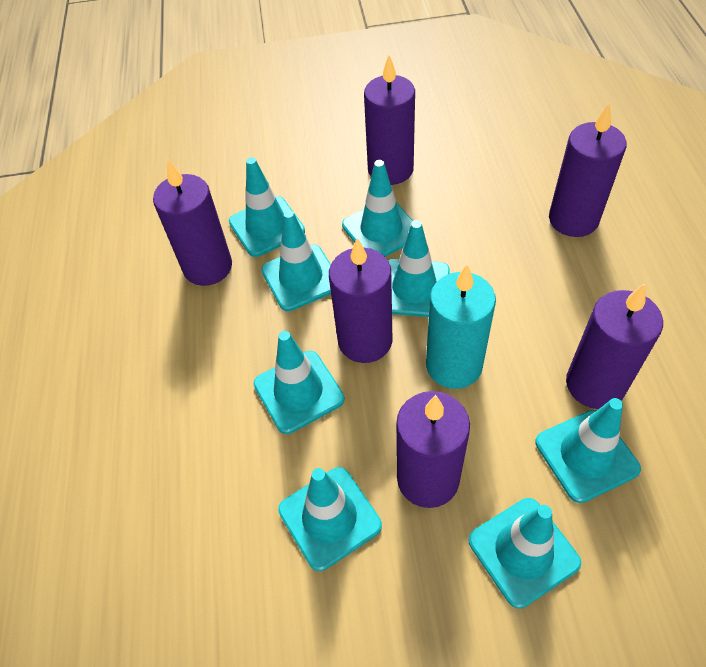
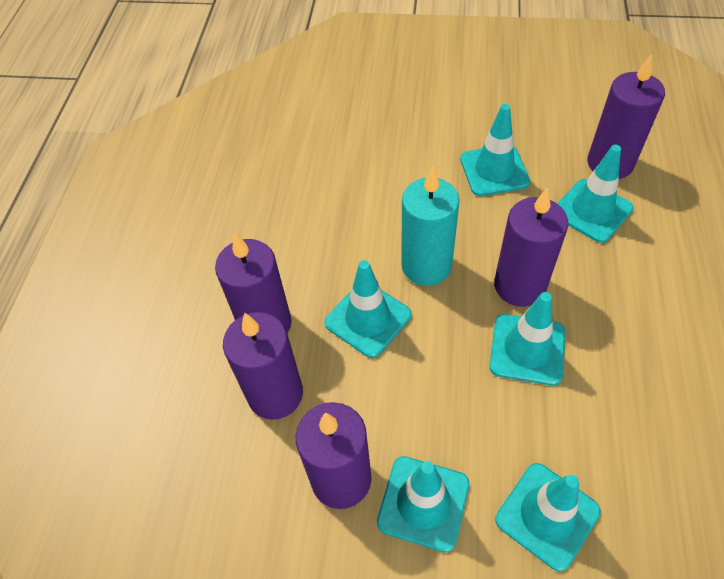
purple candle: 6 -> 5
turquoise traffic cone: 8 -> 6

